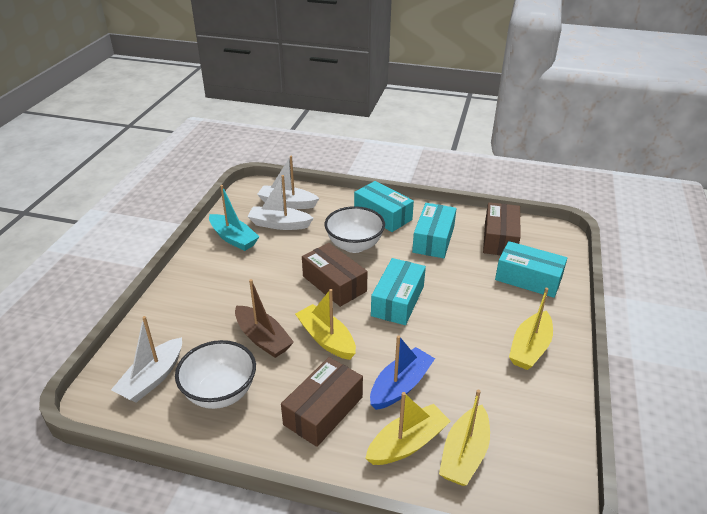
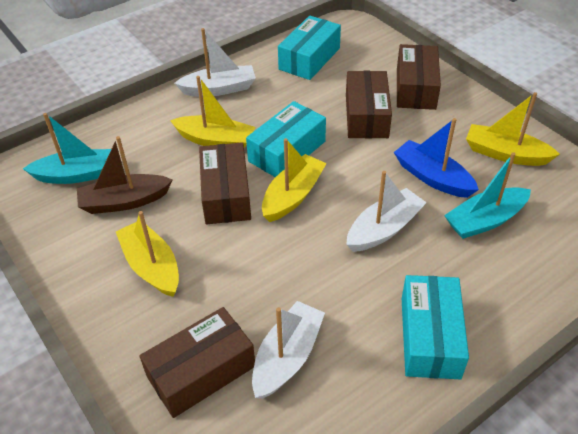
brown box: 3 -> 4
turquoise boat: 1 -> 2
turquoise box: 4 -> 3
white bowl: 2 -> 0

